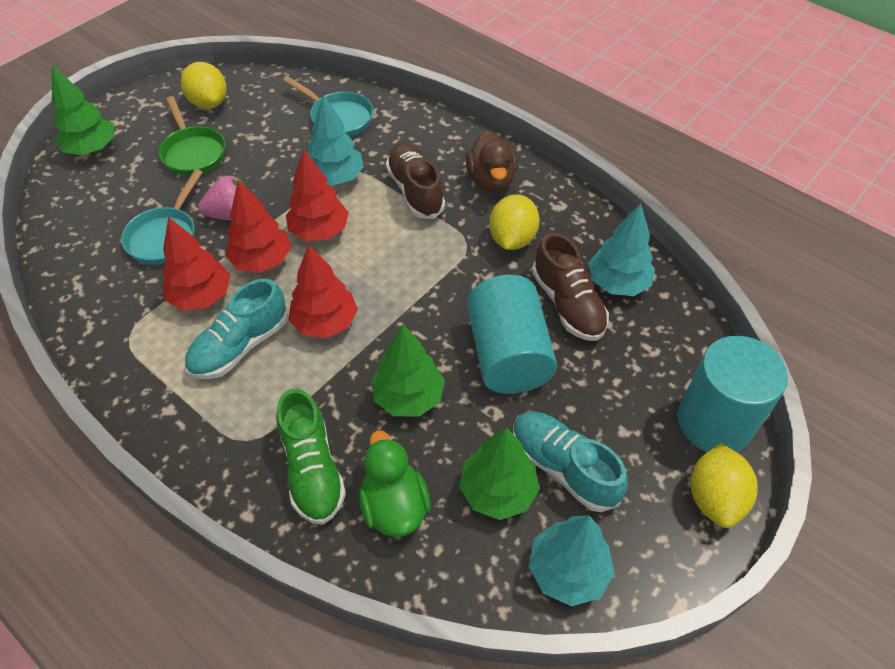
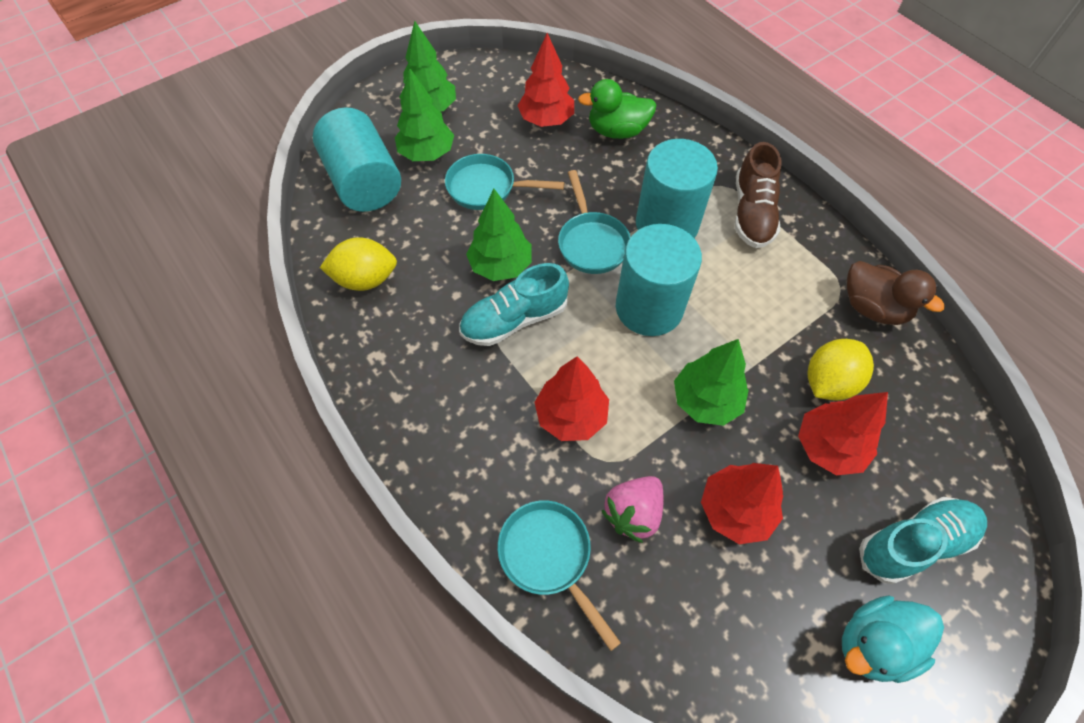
brown shoe: 2 -> 1
green pan: 1 -> 0
green shoe: 1 -> 0
green tree: 3 -> 4
turquoise cylinder: 2 -> 3
turquoise duck: 0 -> 1
turquoise pan: 2 -> 3
turquoise tree: 3 -> 0
yellow lemon: 3 -> 2

